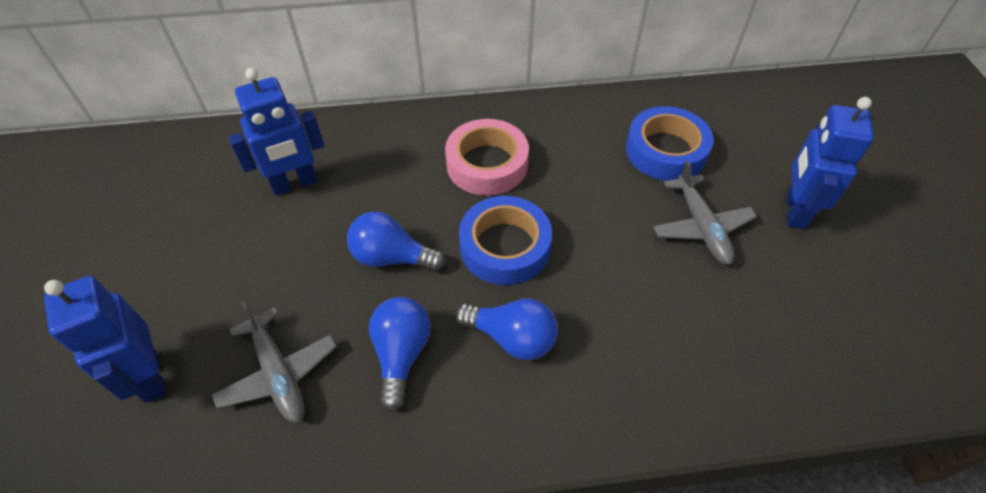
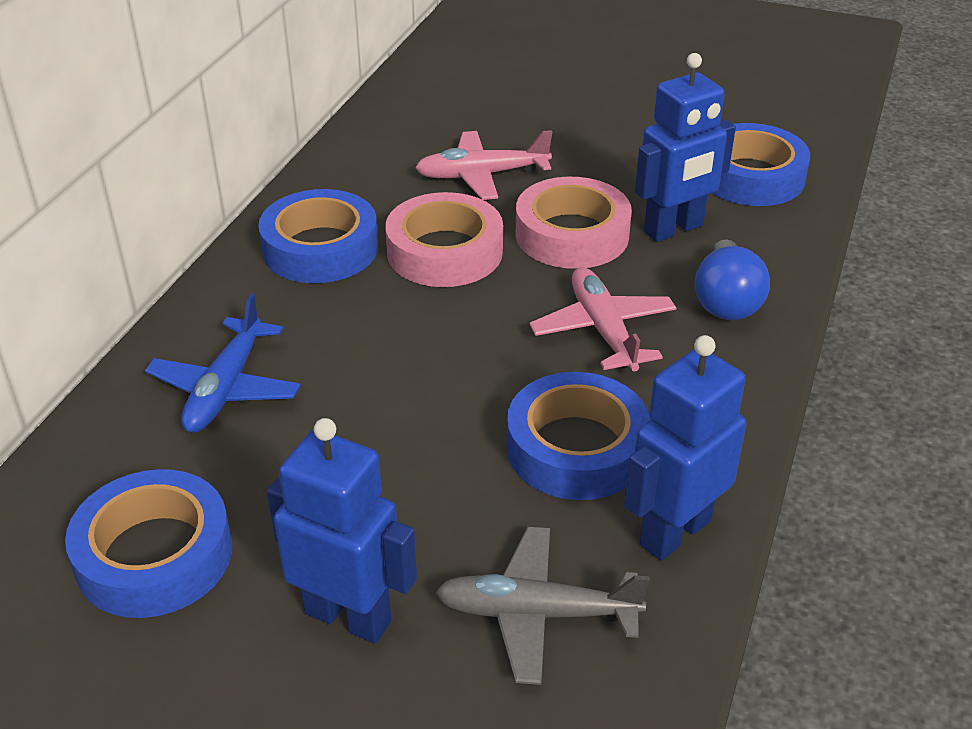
blue light bulb: 3 -> 1
blue plane: 0 -> 1
blue tape: 2 -> 4
grey plane: 2 -> 1
pink plane: 0 -> 2
pink tape: 1 -> 2

